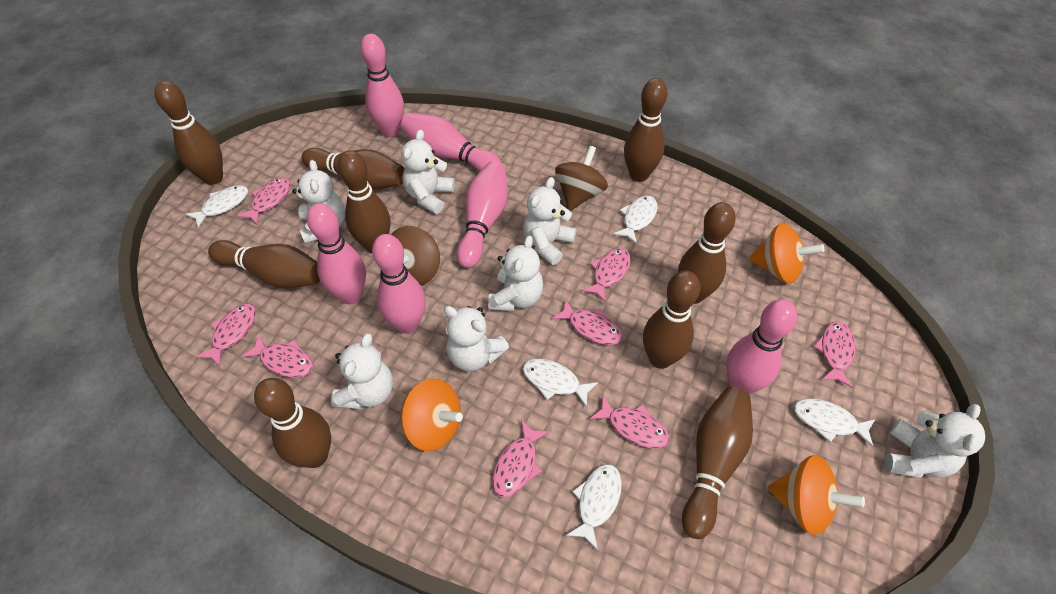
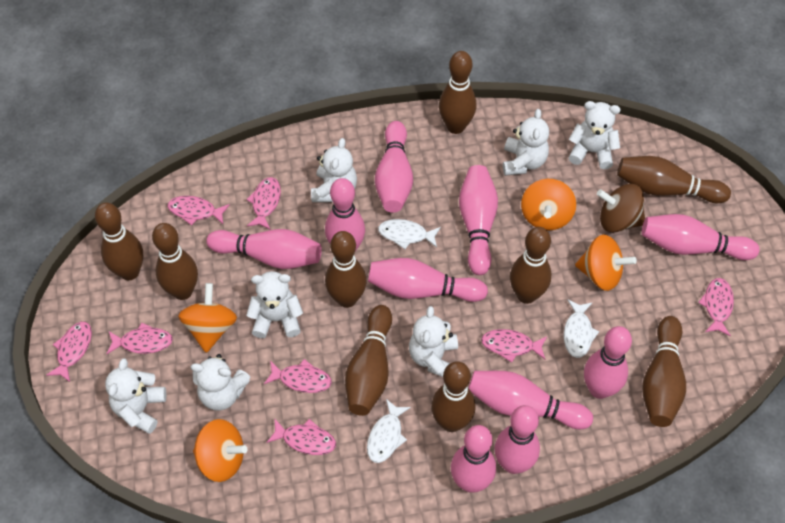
brown spinning top: 2 -> 1
orange spinning top: 3 -> 4
pink bowling pin: 6 -> 10
white fish: 5 -> 3

